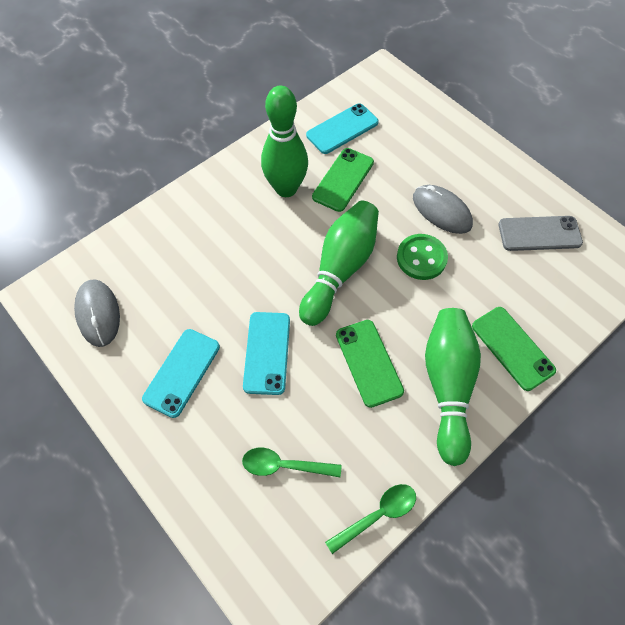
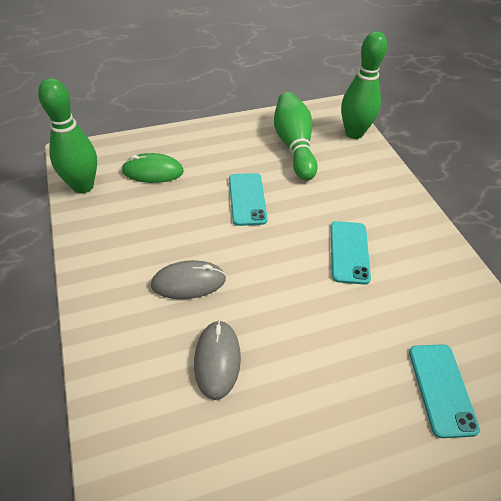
green button: 1 -> 0
green mouse: 0 -> 1
green phone: 3 -> 0
green spoon: 2 -> 0
grey phone: 1 -> 0

